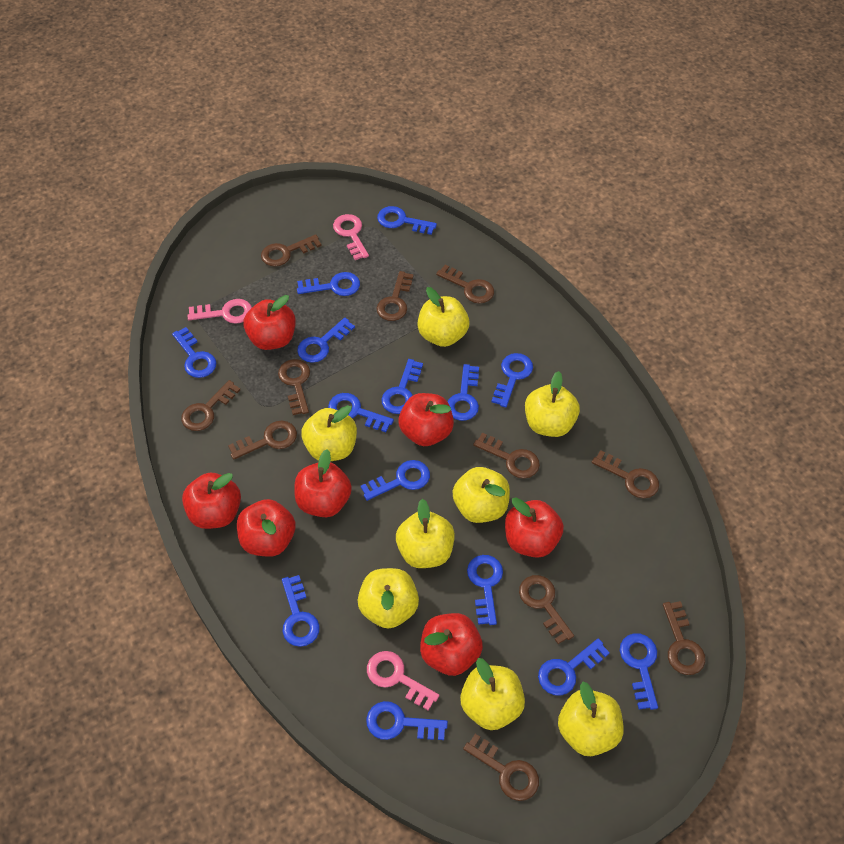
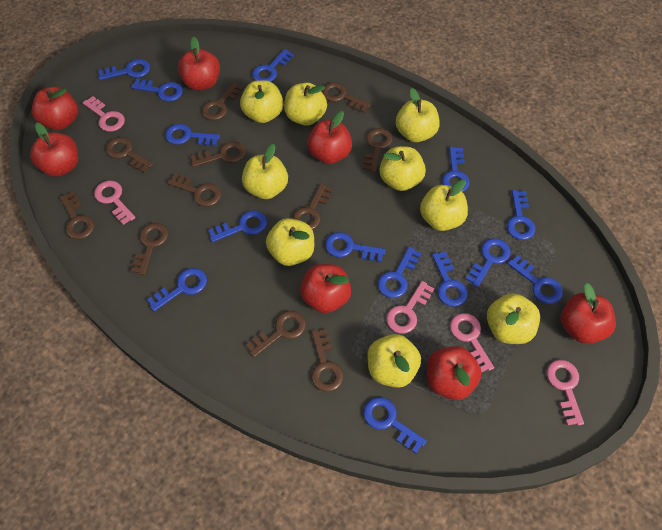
pink key: 3 -> 5
yellow apple: 8 -> 9

